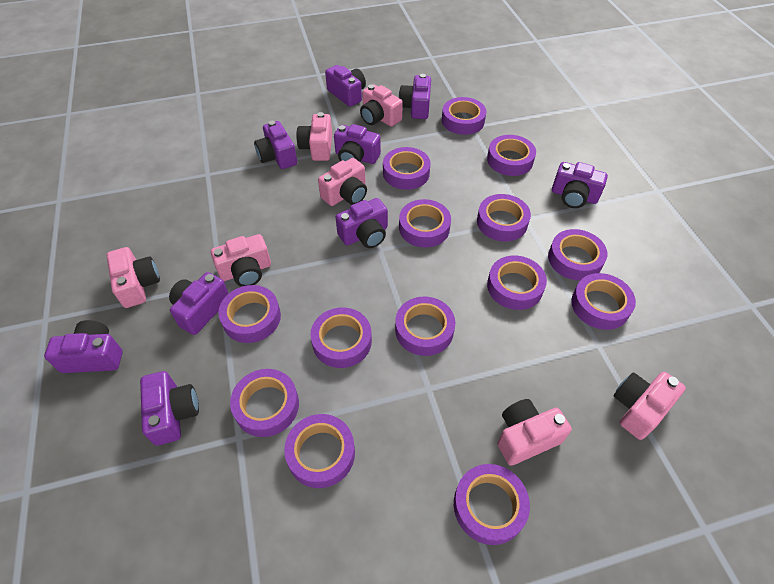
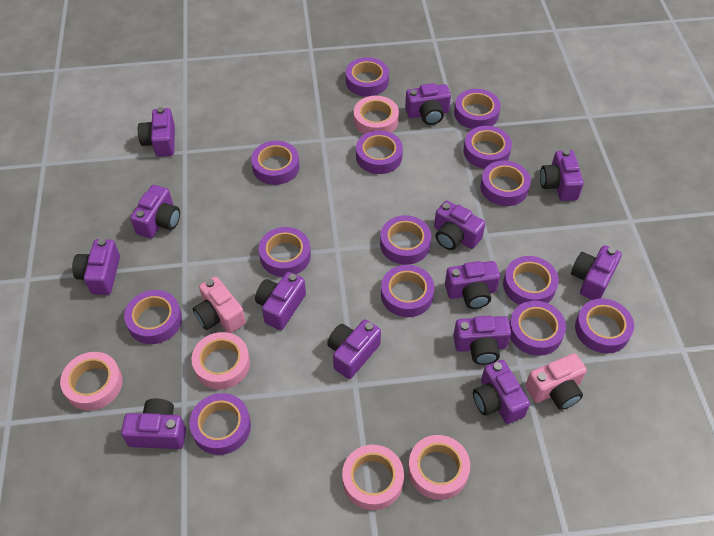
pink camera: 7 -> 2
pink tape: 0 -> 5
purple camera: 9 -> 13

